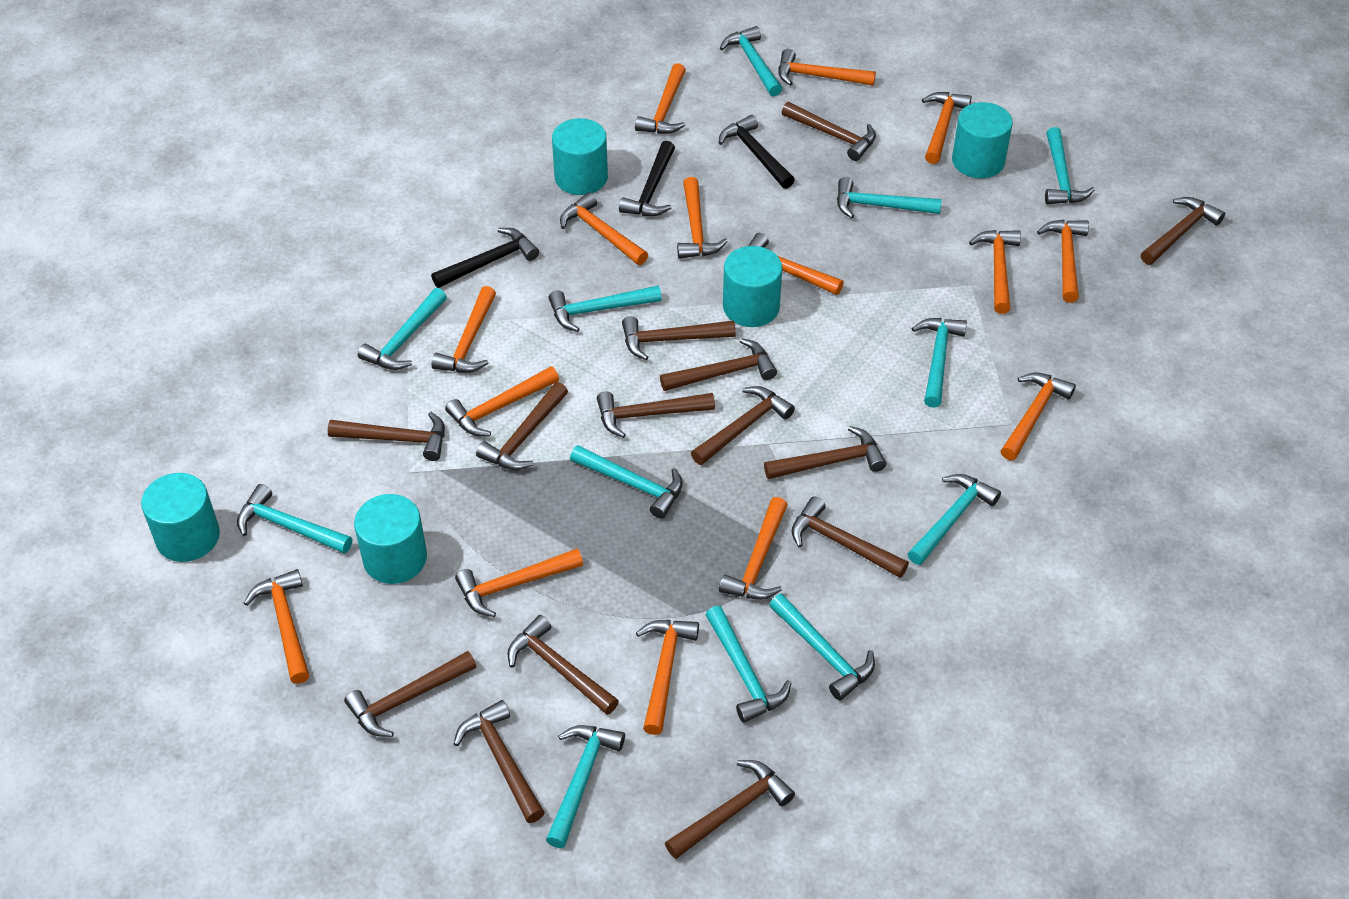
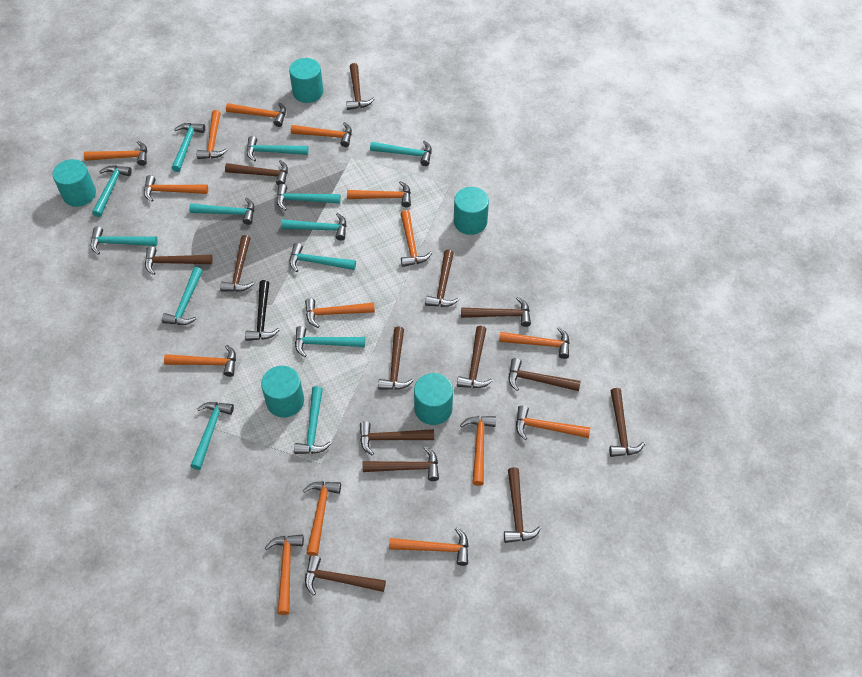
black hammer: 3 -> 1
turquoise hammer: 12 -> 13

